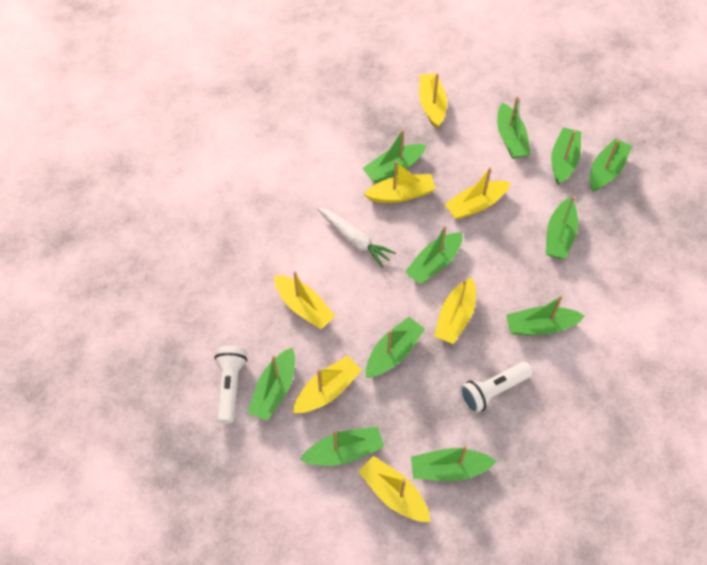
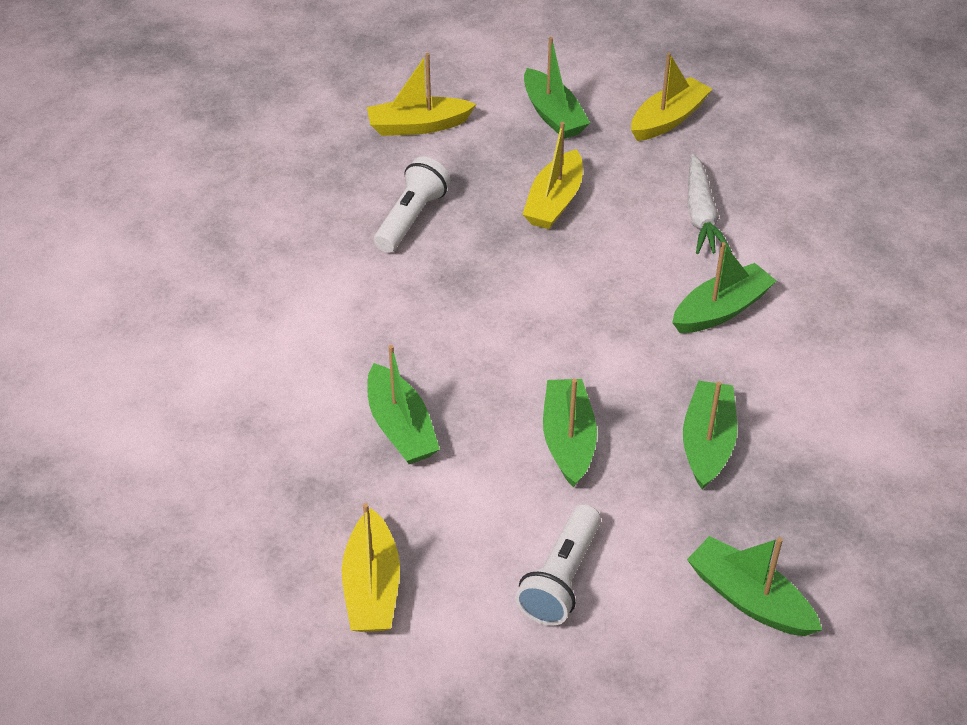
green boat: 11 -> 6
yellow boat: 7 -> 4

